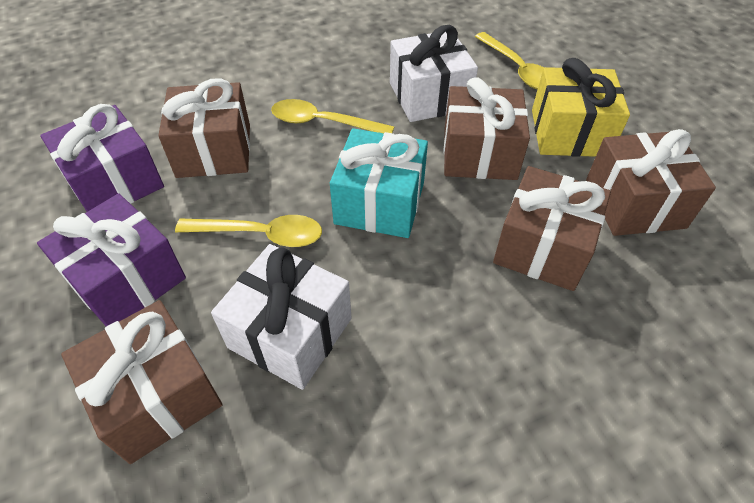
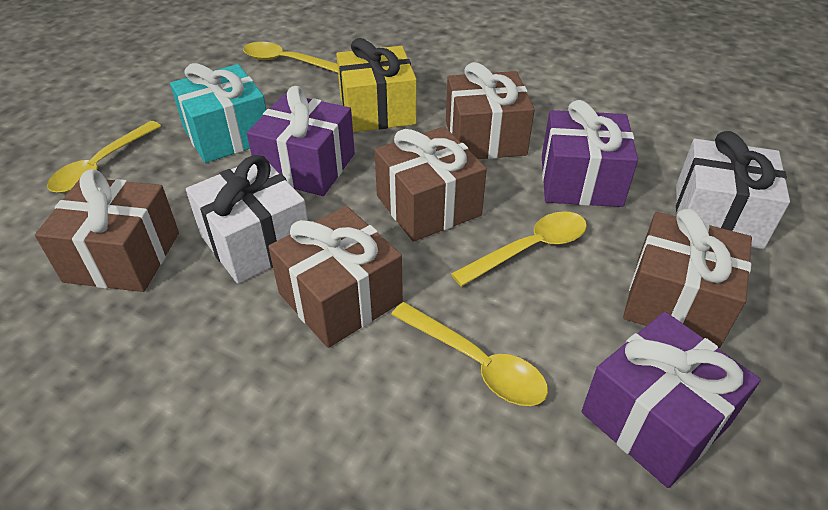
purple gift: 2 -> 3
yellow spoon: 3 -> 4

